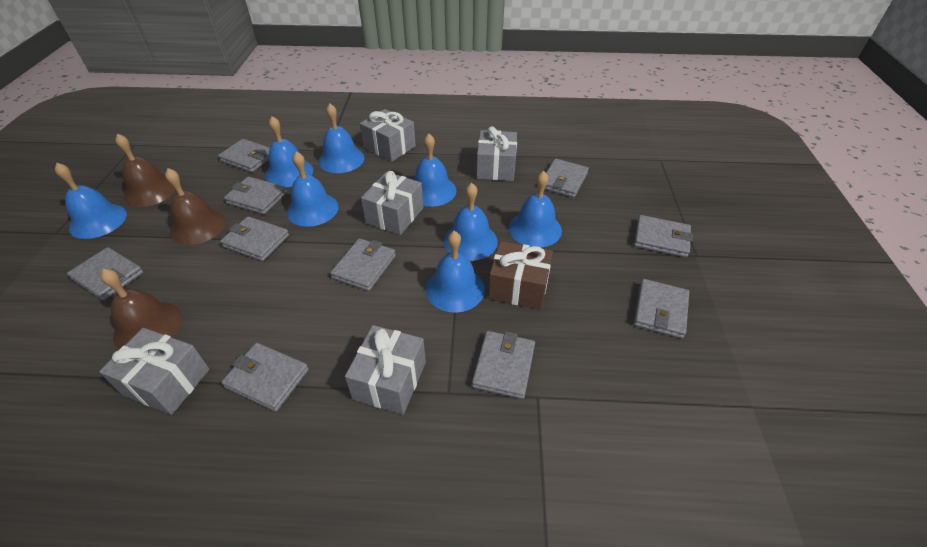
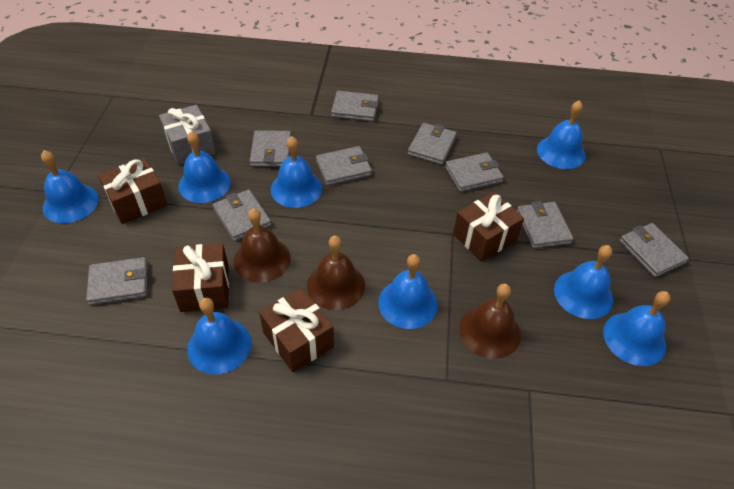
brown gift: 1 -> 4
grey gift: 5 -> 1
grey wallet: 10 -> 9

